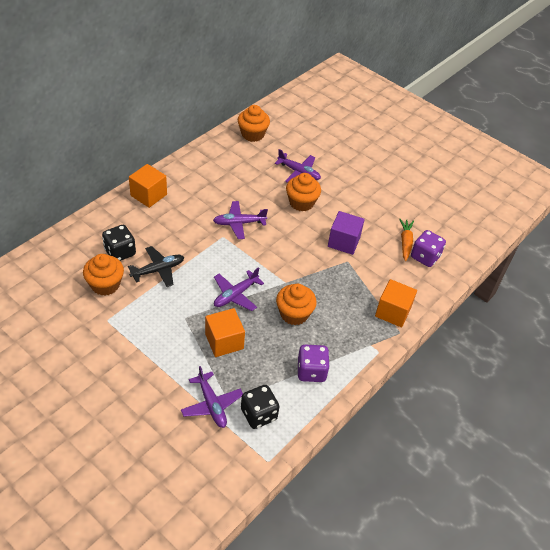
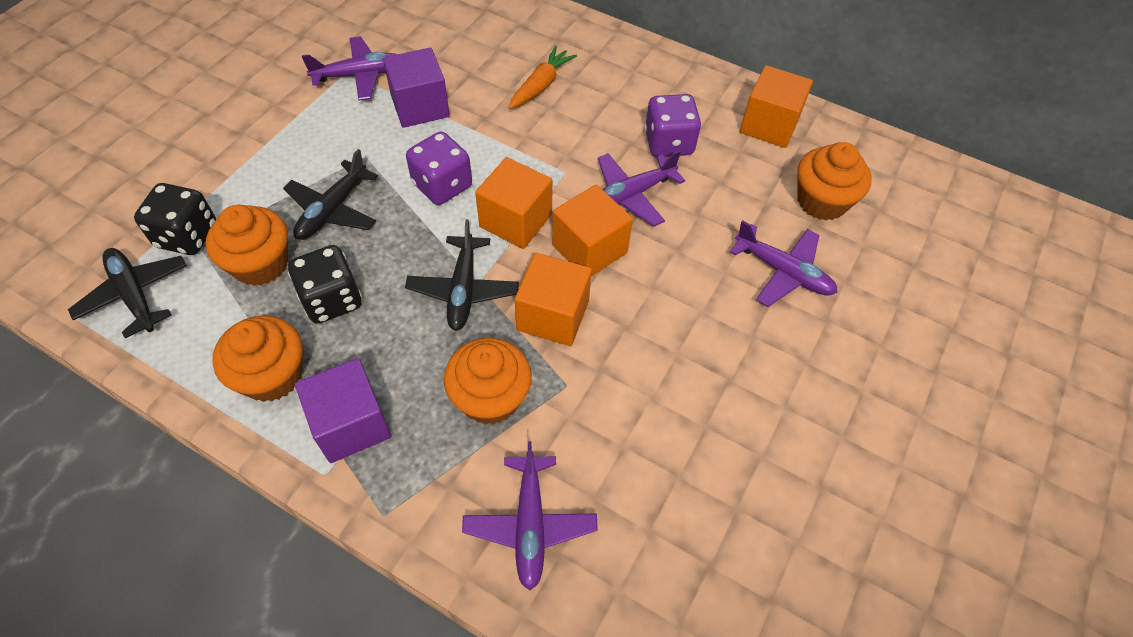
black plane: 1 -> 3
orange cube: 3 -> 4
purple cube: 1 -> 2

